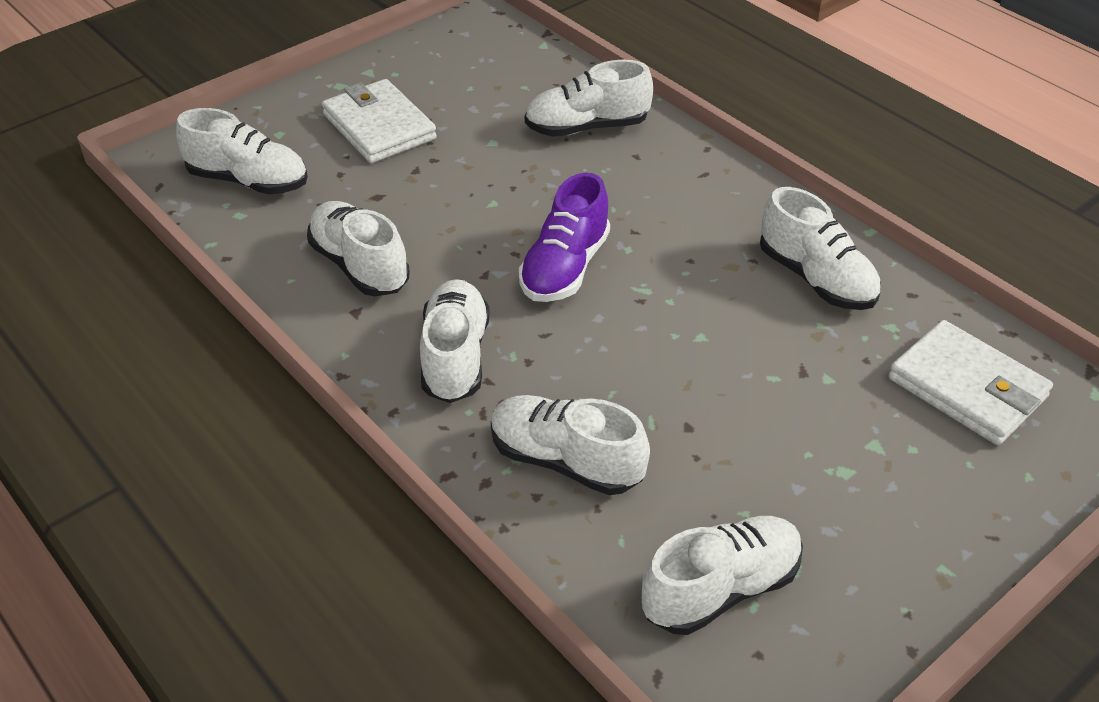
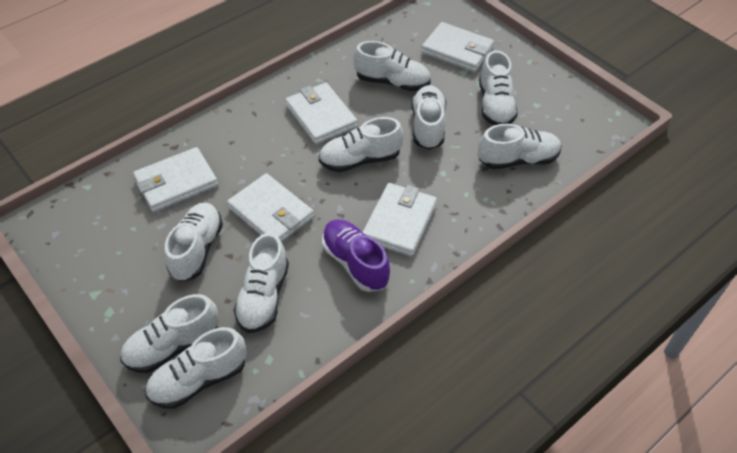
white shoe: 7 -> 9
white wallet: 2 -> 5

